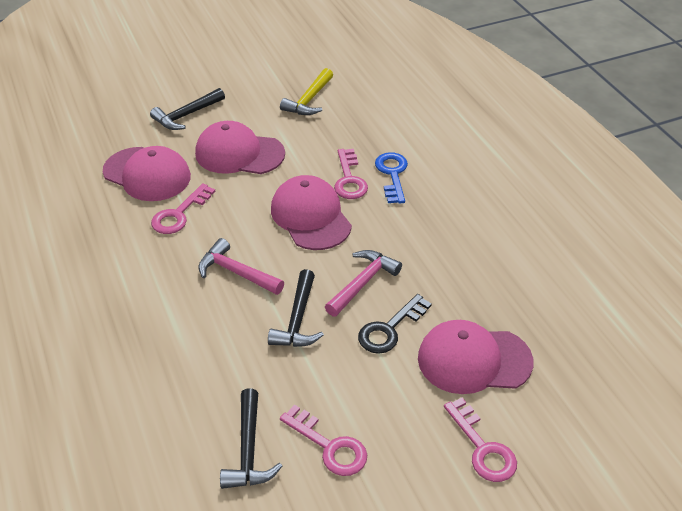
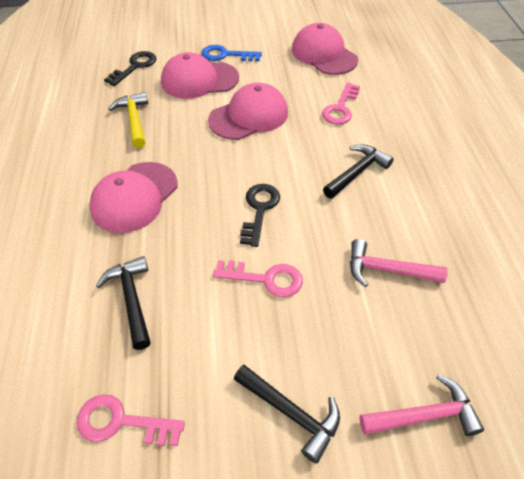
black key: 1 -> 2
pink key: 4 -> 3

